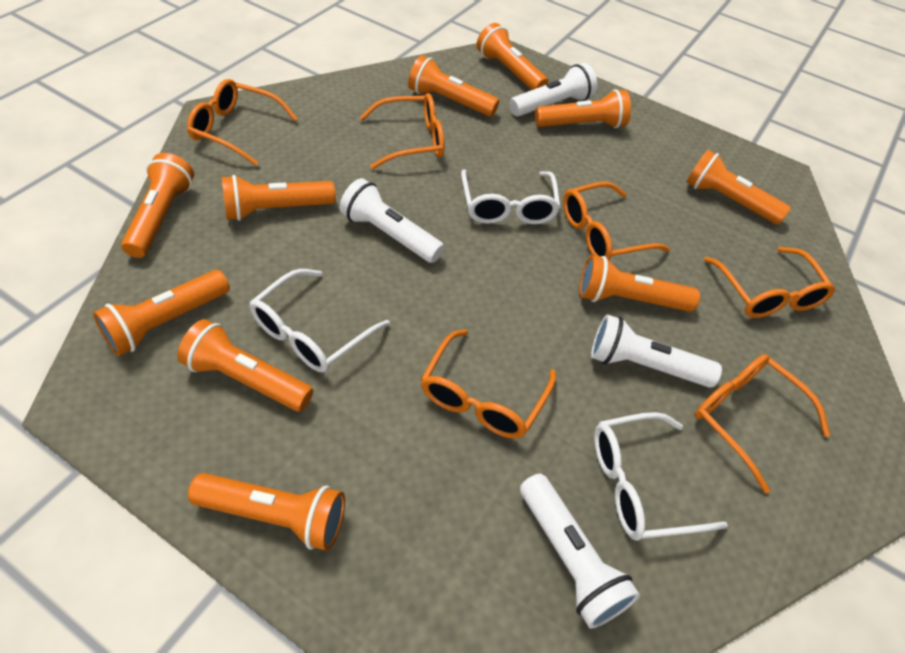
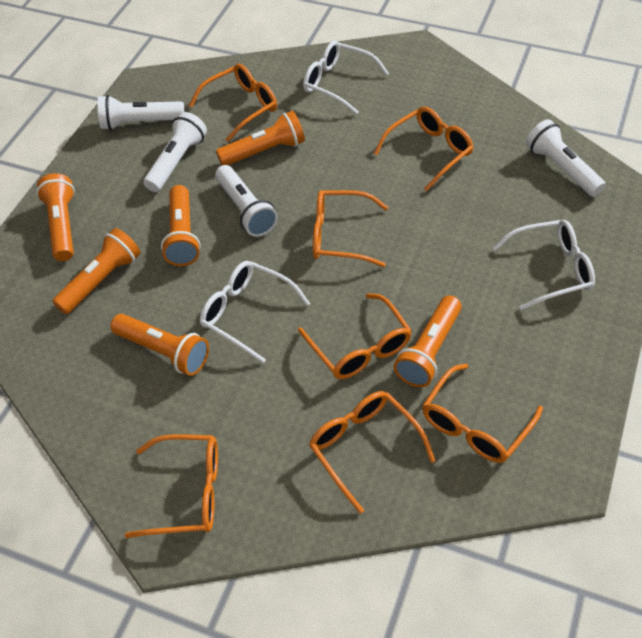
orange flashlight: 10 -> 6
orange glasses: 6 -> 7

